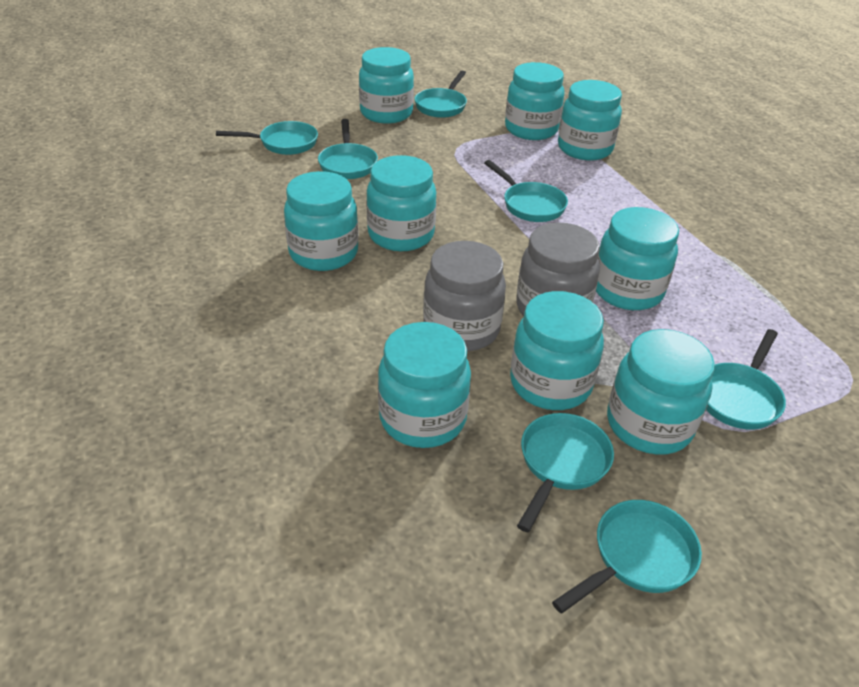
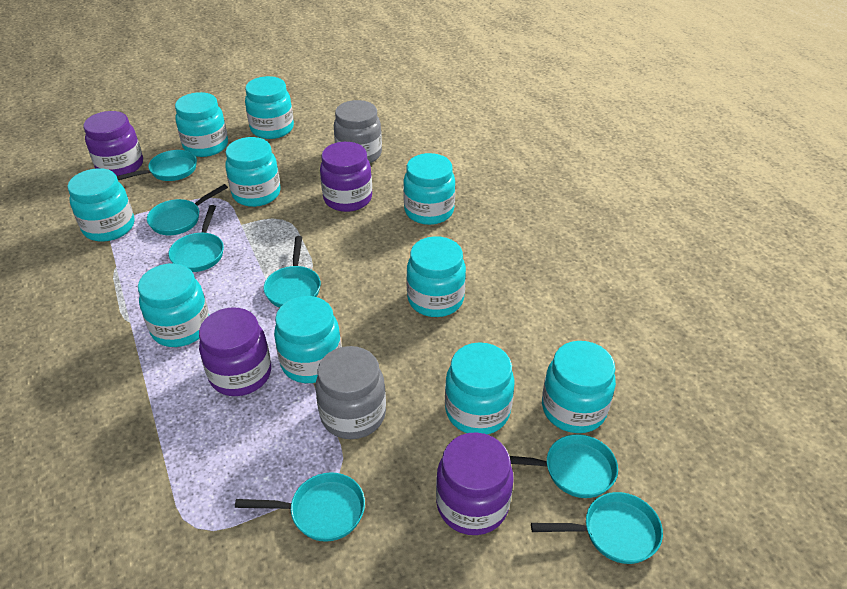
purple jar: 0 -> 4
turquoise jar: 9 -> 10

